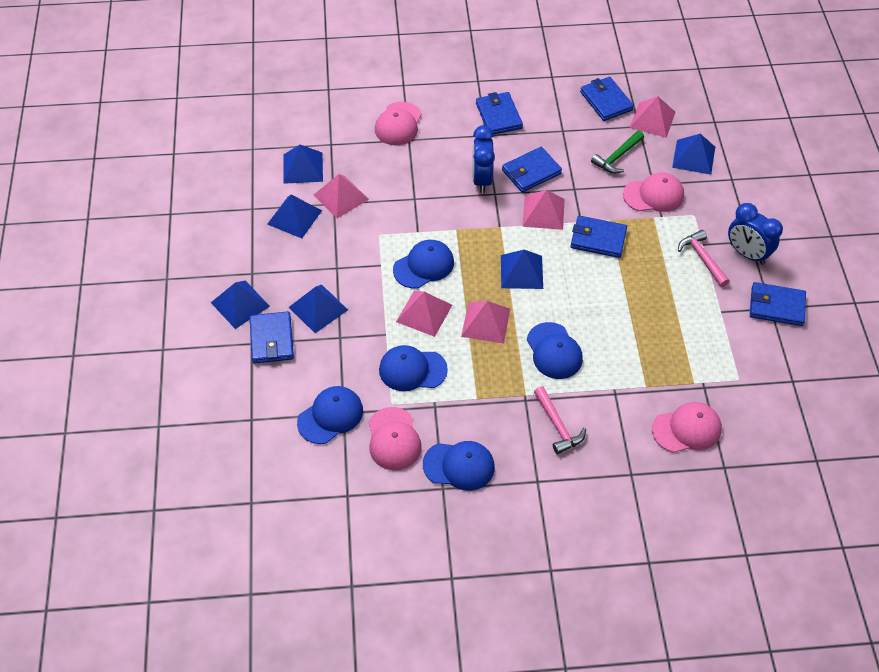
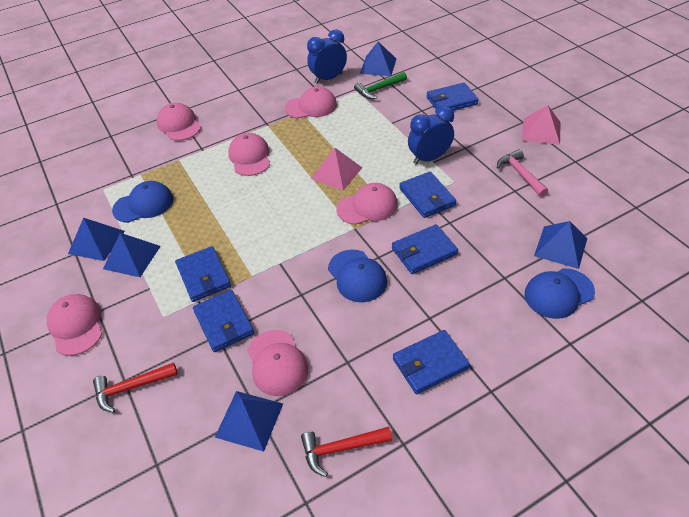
blue cap: 5 -> 3
blue pyramid: 6 -> 5
pink cap: 4 -> 6
pink hammer: 2 -> 1
pink pyramid: 5 -> 2
red hammer: 0 -> 2

